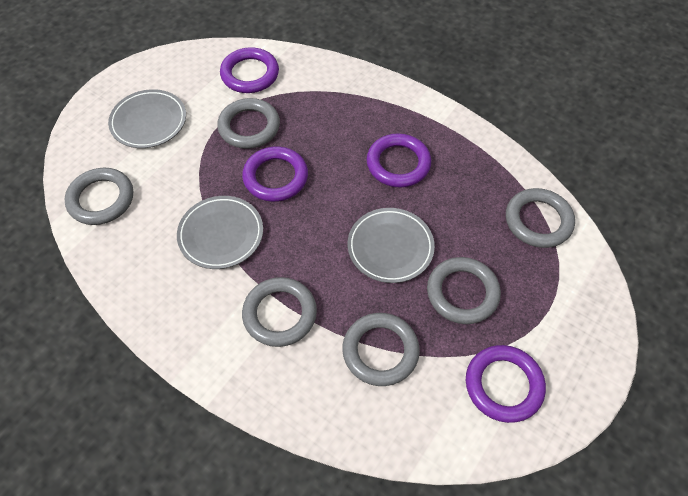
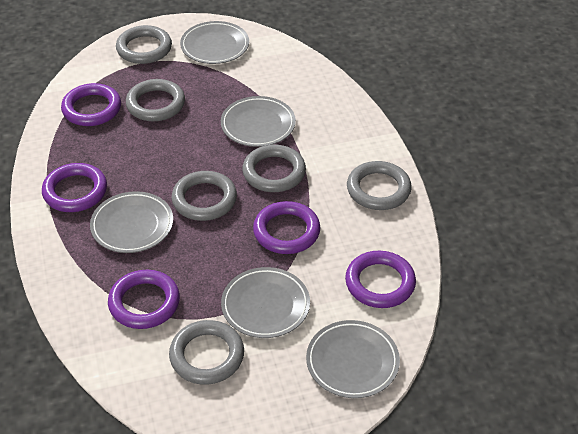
grey plate: 3 -> 5
purple ring: 4 -> 5

